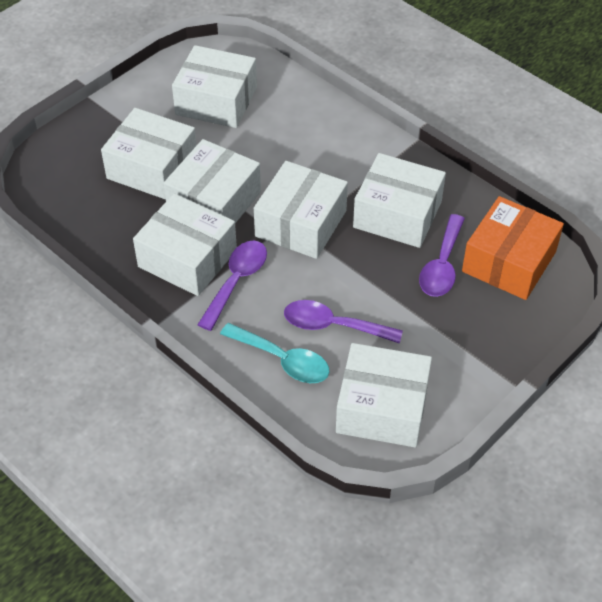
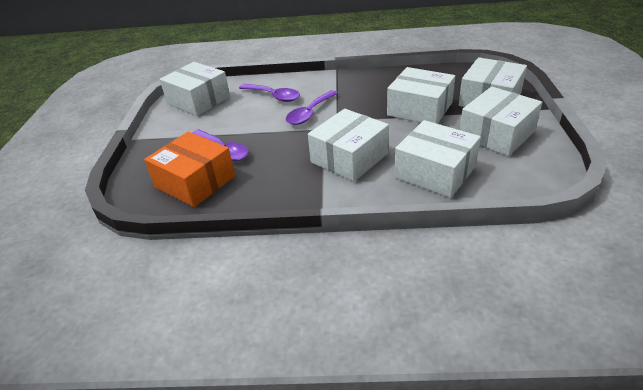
turquoise spoon: 1 -> 0
white box: 7 -> 6

